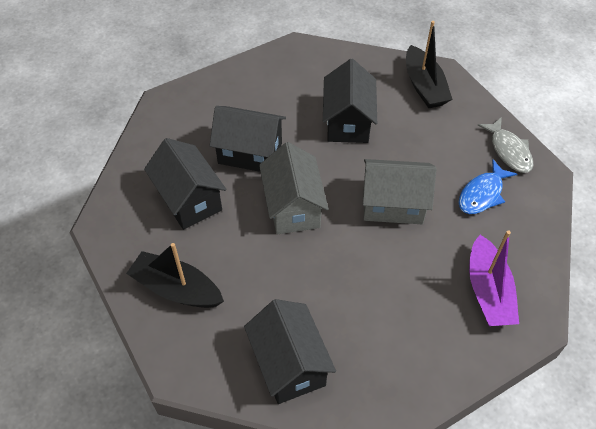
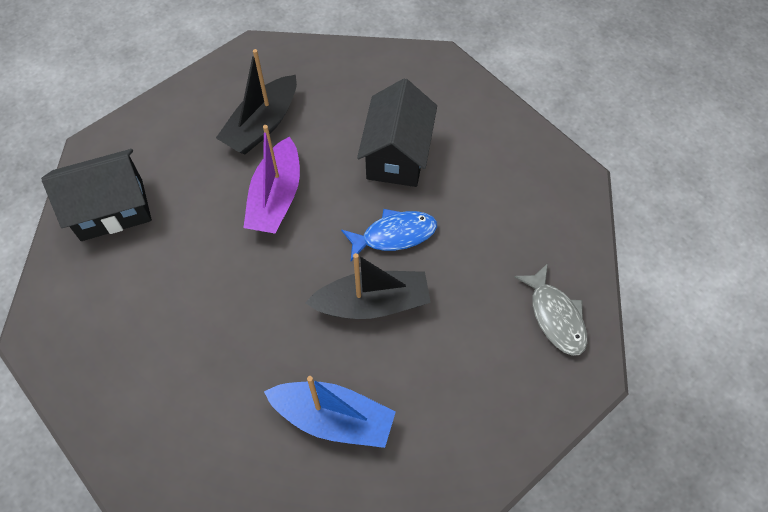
black house: 4 -> 2
blue boat: 0 -> 1
grey house: 2 -> 0

